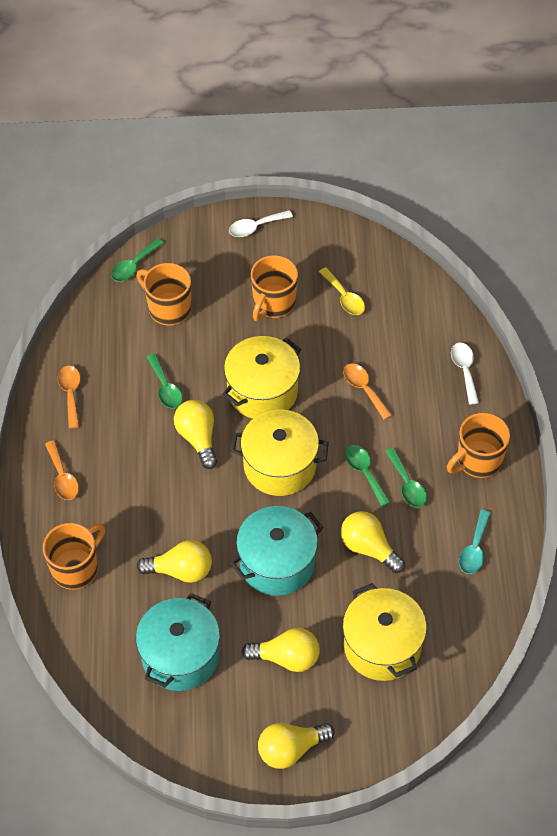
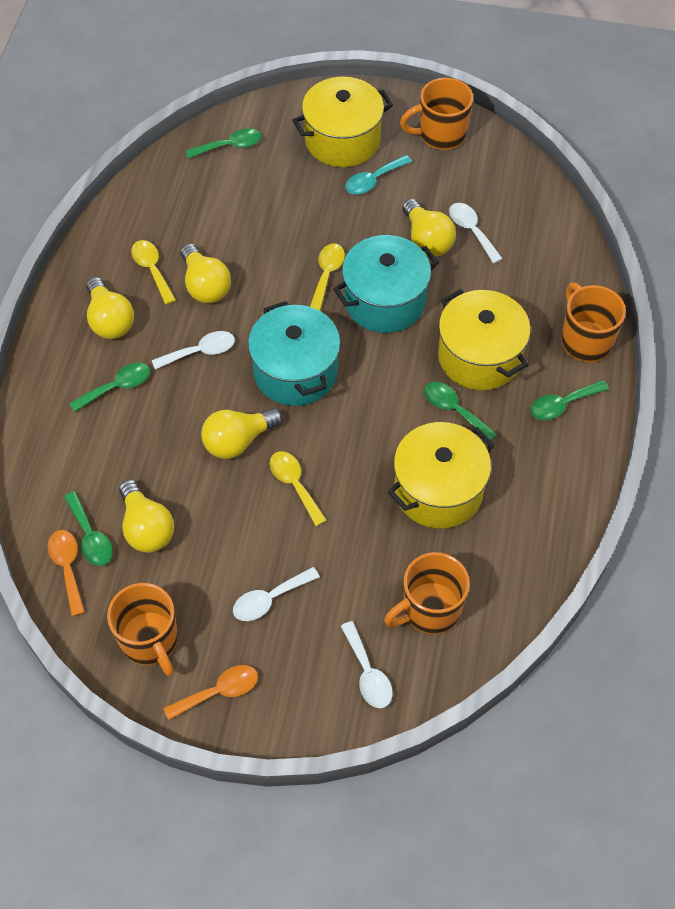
green spoon: 4 -> 5
orange spoon: 3 -> 2
white spoon: 2 -> 4
yellow spoon: 1 -> 3

